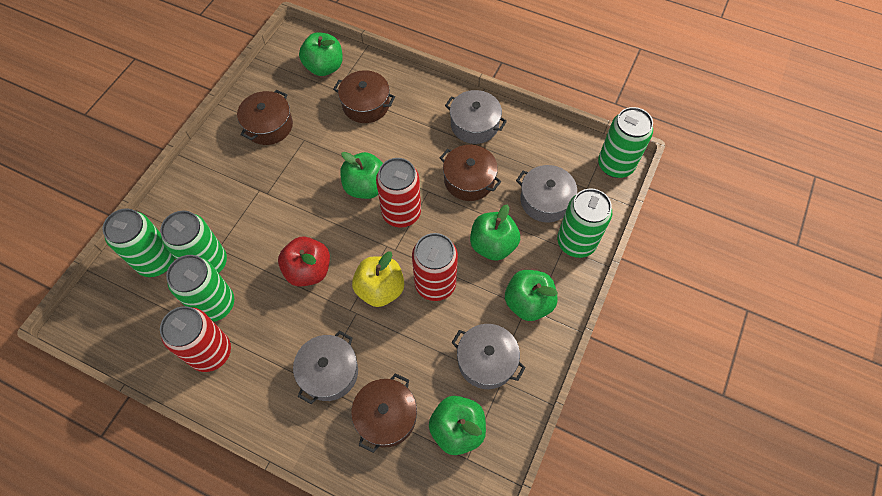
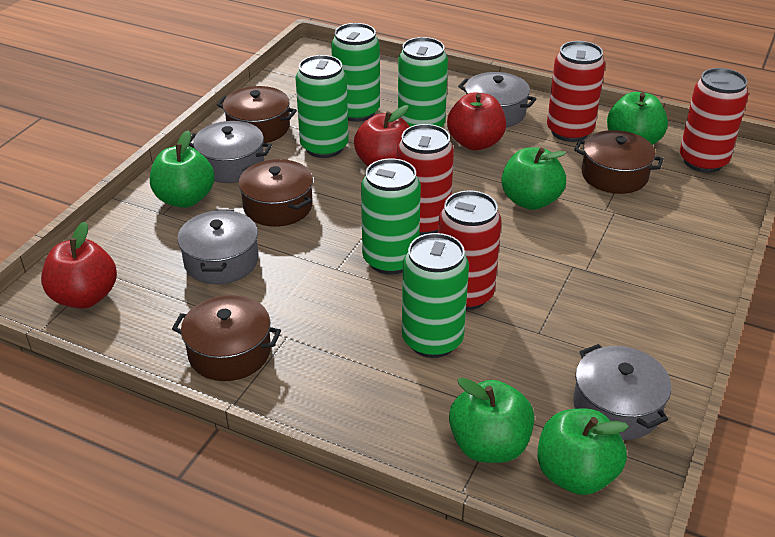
red apple: 1 -> 3
red can: 3 -> 4
yellow apple: 1 -> 0

